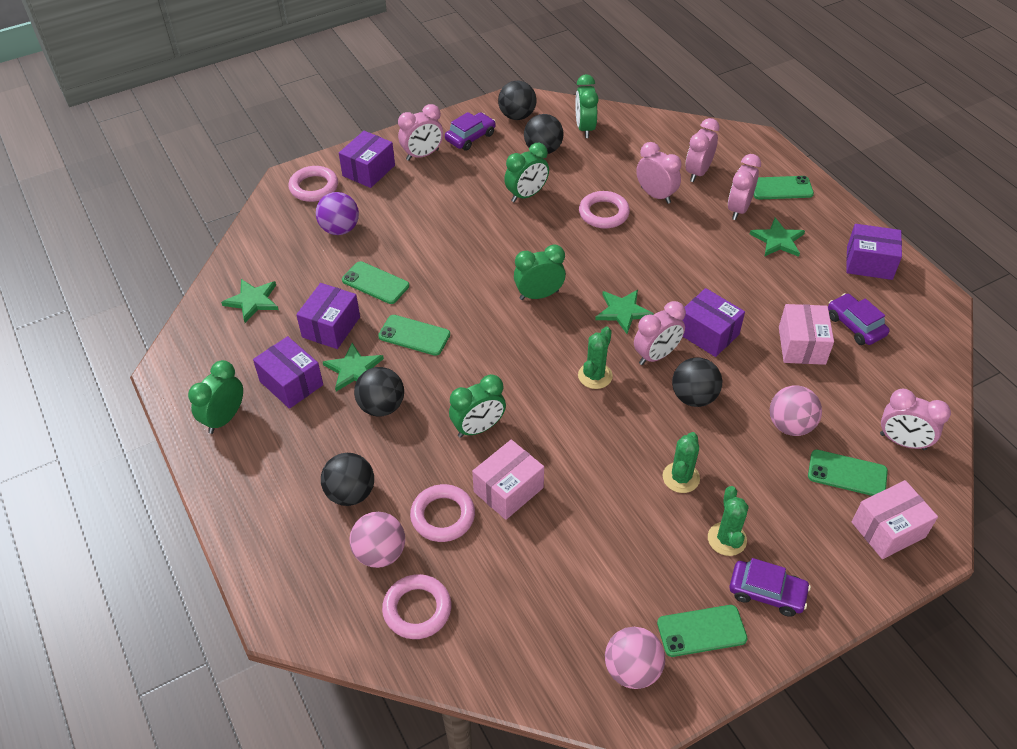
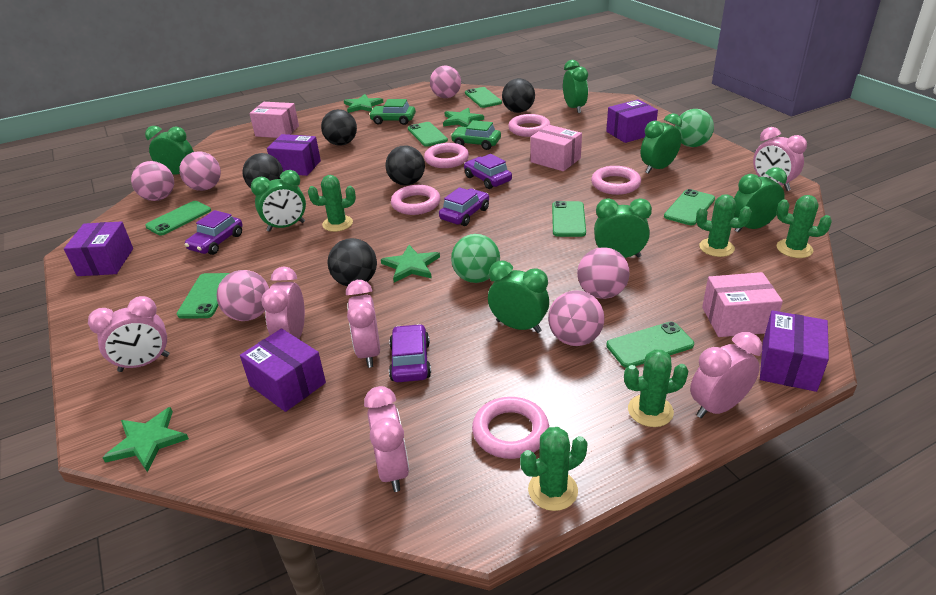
green ball: 0 -> 2
green cactus: 3 -> 5
green car: 0 -> 2
green clock: 5 -> 7
green phone: 5 -> 7
pink ball: 3 -> 6
pink ring: 4 -> 5
purple ball: 1 -> 0
purple car: 3 -> 4

